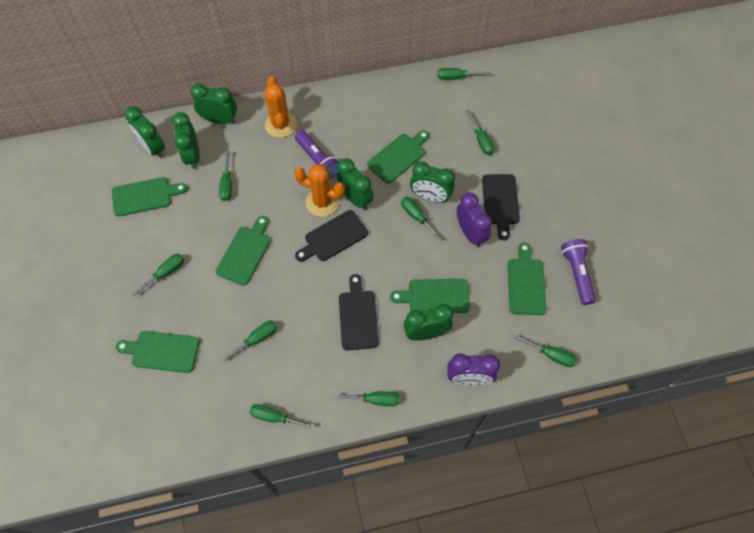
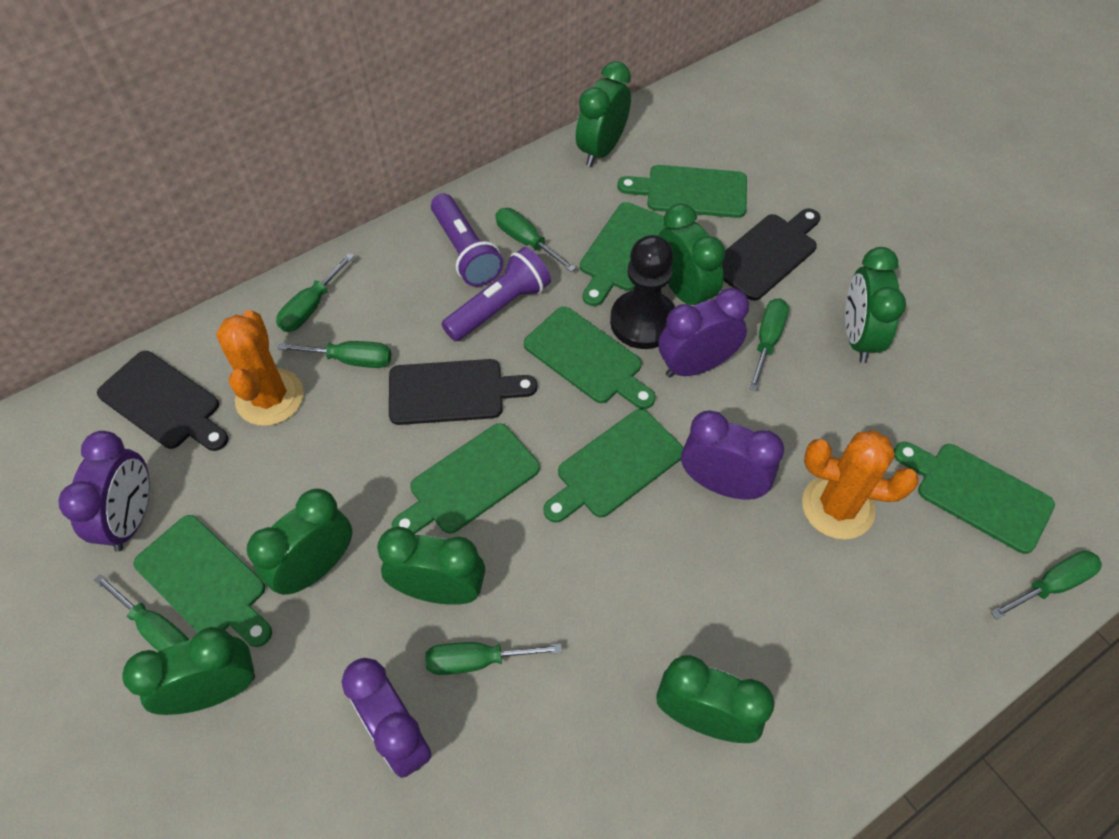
black pawn: 0 -> 1
green clock: 6 -> 7
green cutting board: 6 -> 7
green screwdriver: 9 -> 7
purple clock: 2 -> 4

